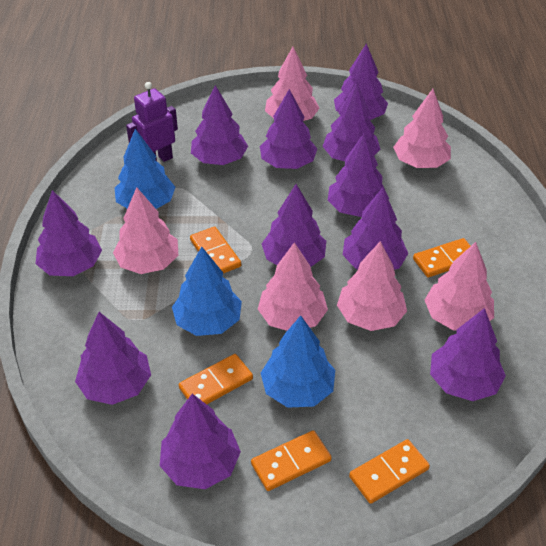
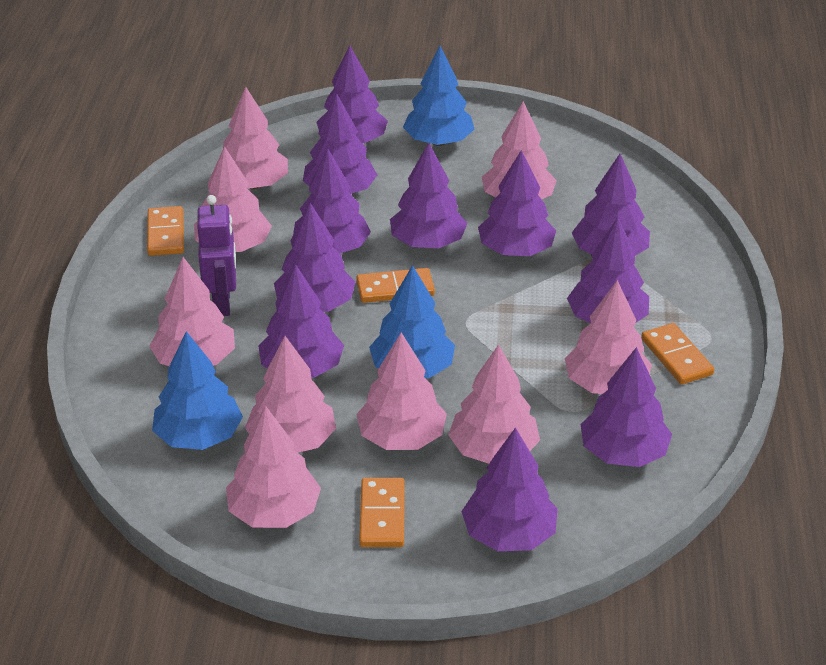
orange domino: 5 -> 4
pink tree: 6 -> 9

